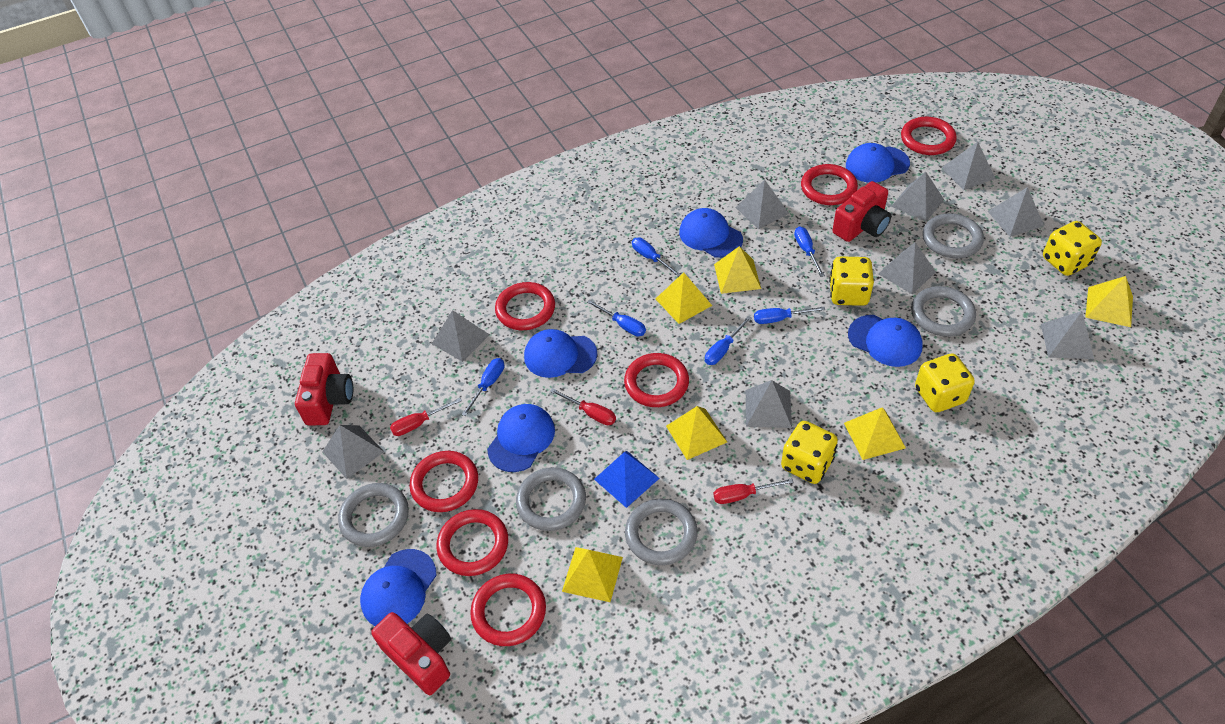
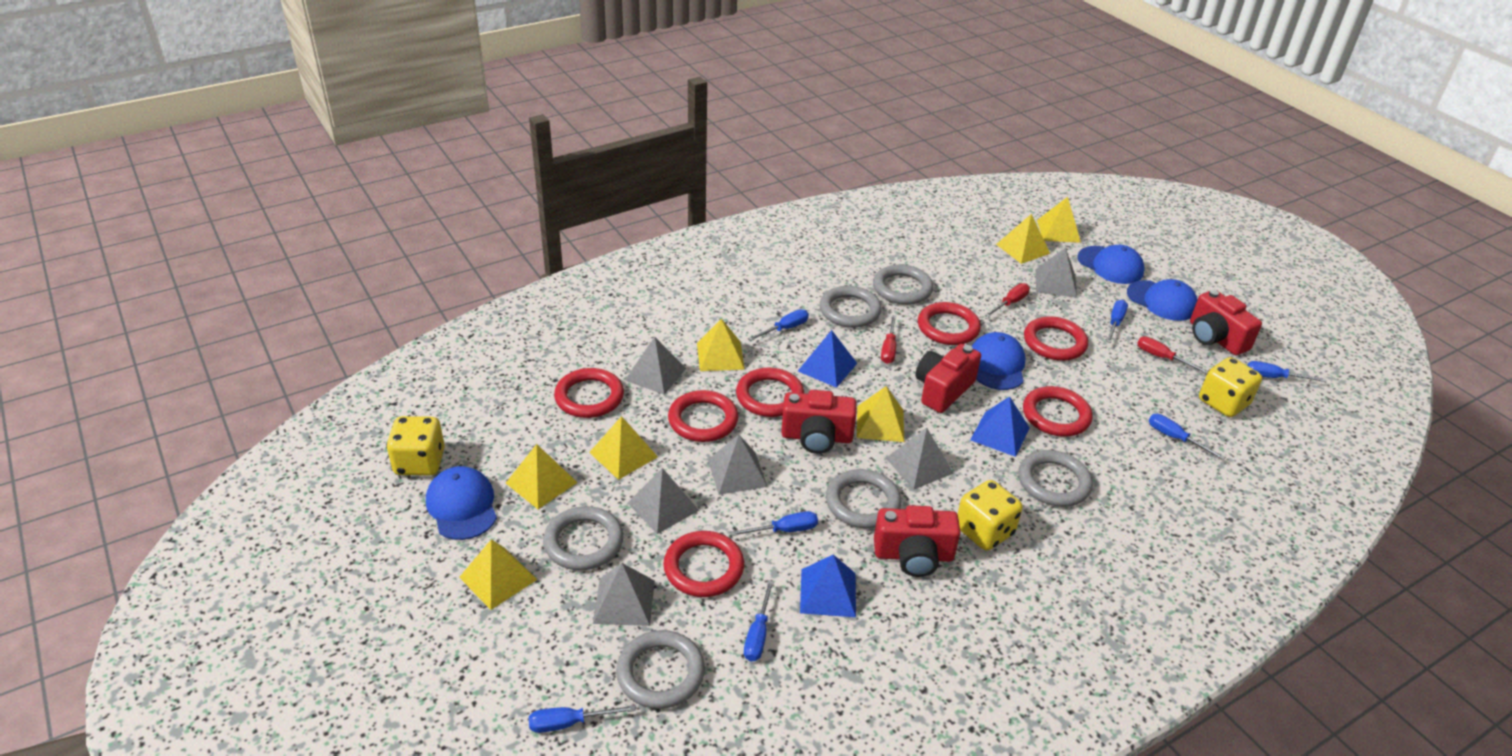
blue cap: 6 -> 4
blue pyramid: 1 -> 3
blue screwdriver: 6 -> 7
grey pyramid: 9 -> 6
grey ring: 5 -> 6
red camera: 3 -> 4
yellow dice: 4 -> 3
yellow pyramid: 6 -> 7

